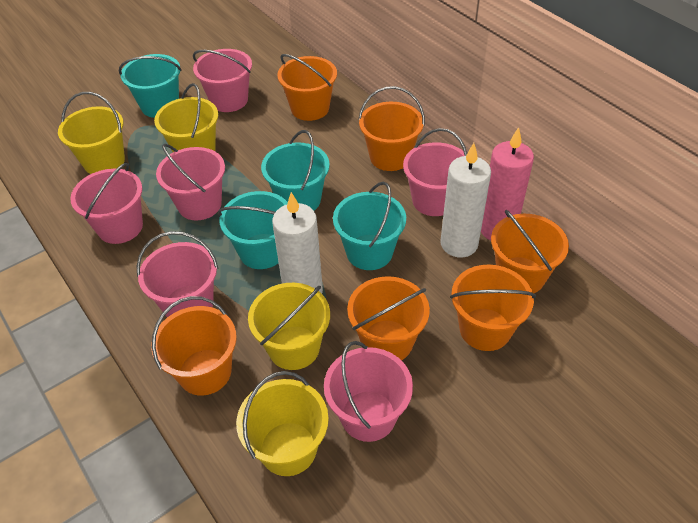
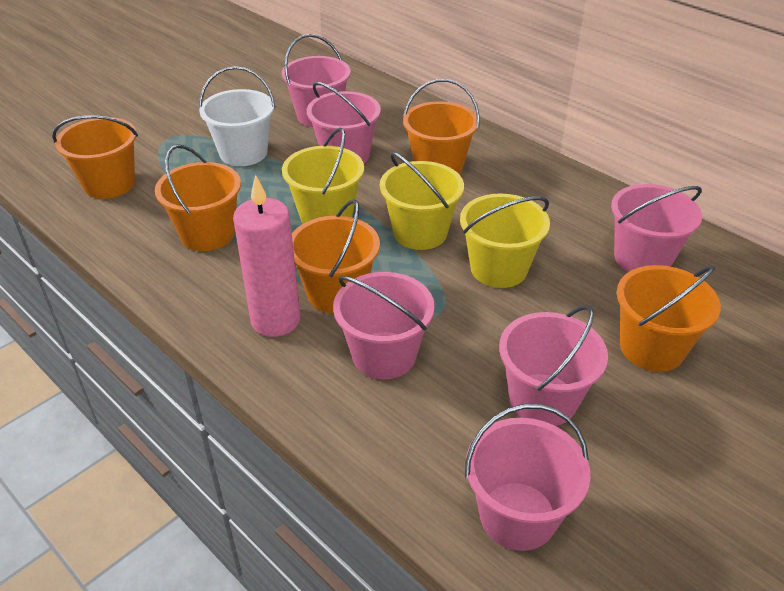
orange bucket: 6 -> 5
turquoise bucket: 4 -> 0
white bucket: 0 -> 1
white candle: 2 -> 0
yellow bucket: 4 -> 3

